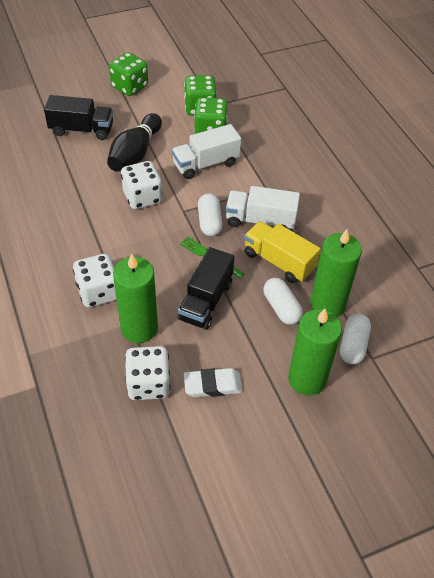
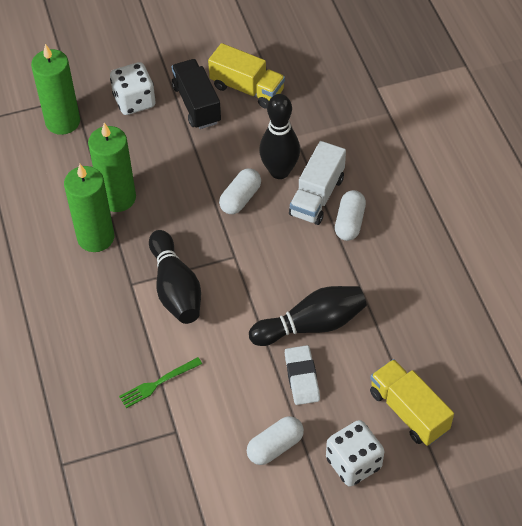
black bowling pin: 1 -> 3
black truck: 2 -> 1
green dice: 3 -> 0
white dice: 3 -> 2
white truck: 2 -> 1
yellow truck: 1 -> 2

